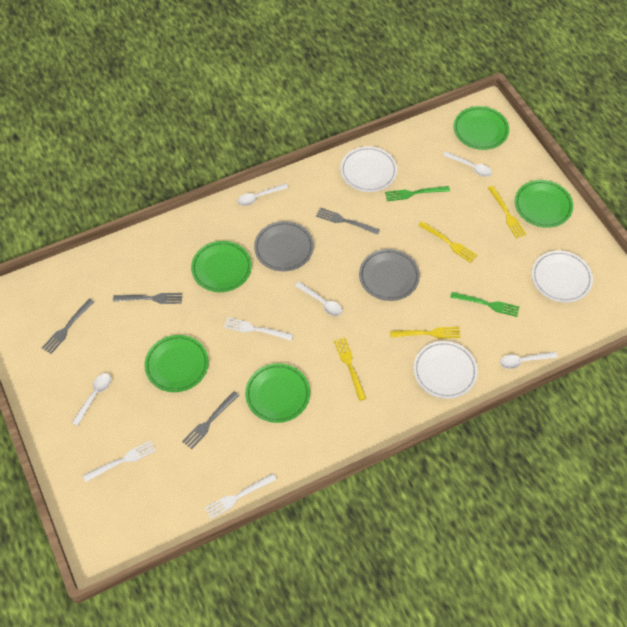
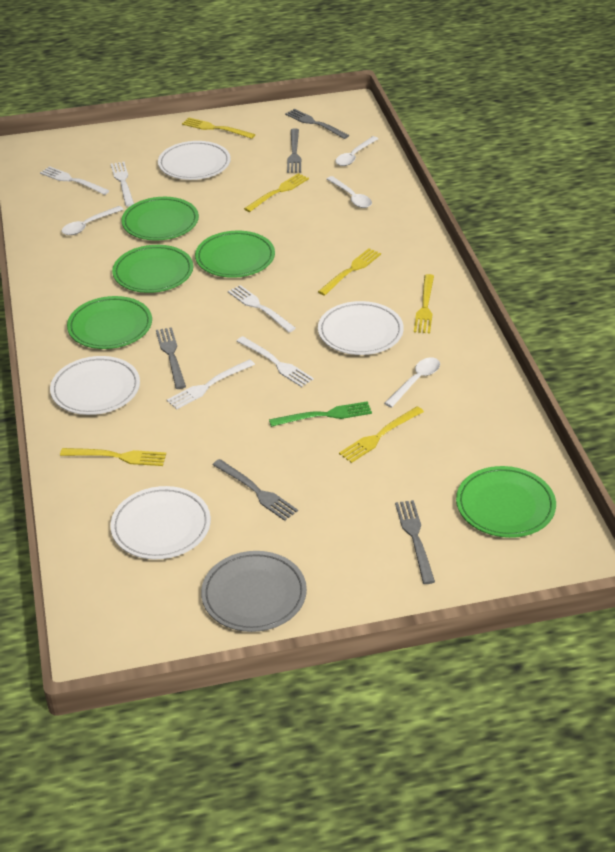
green fork: 2 -> 1
grey fork: 4 -> 5
grey plate: 2 -> 1
white fork: 3 -> 5
white plate: 3 -> 4
white spoon: 5 -> 4
yellow fork: 4 -> 6

